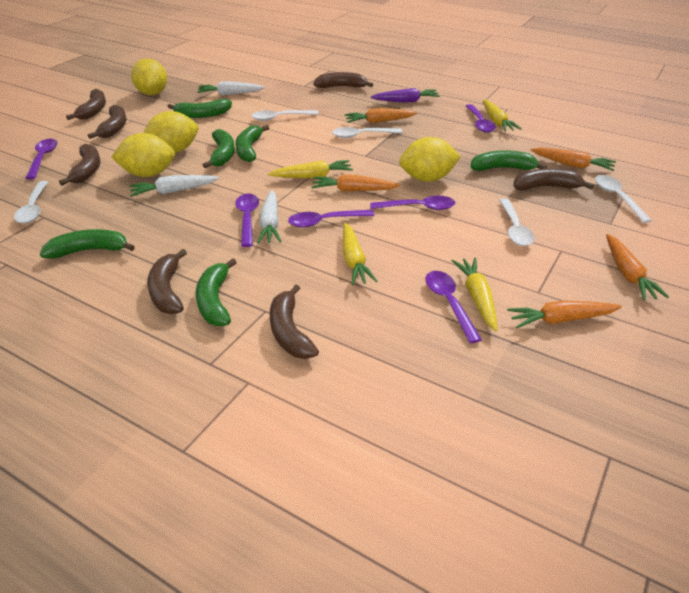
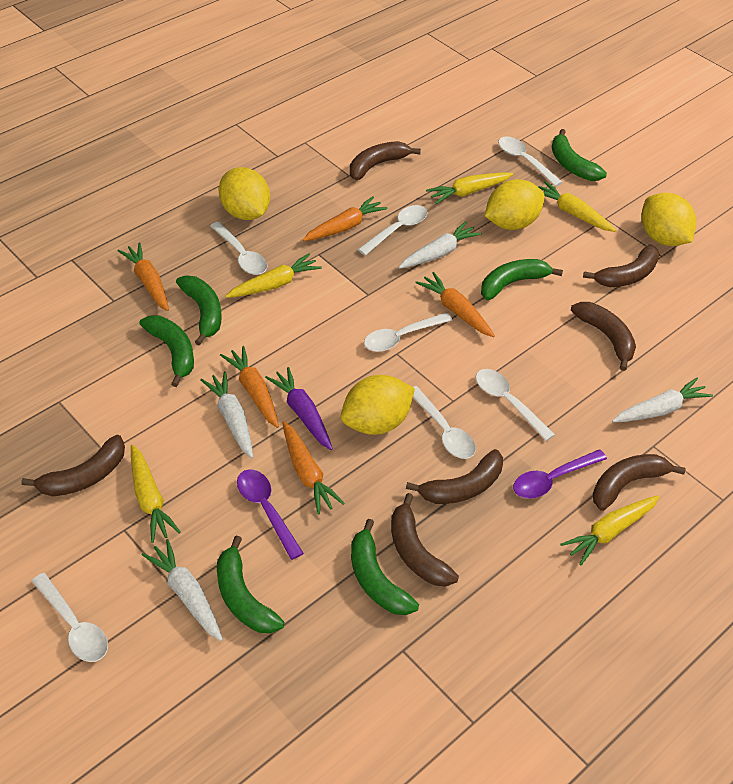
purple spoon: 6 -> 2
white carrot: 3 -> 4
white spoon: 5 -> 7
yellow carrot: 4 -> 5

